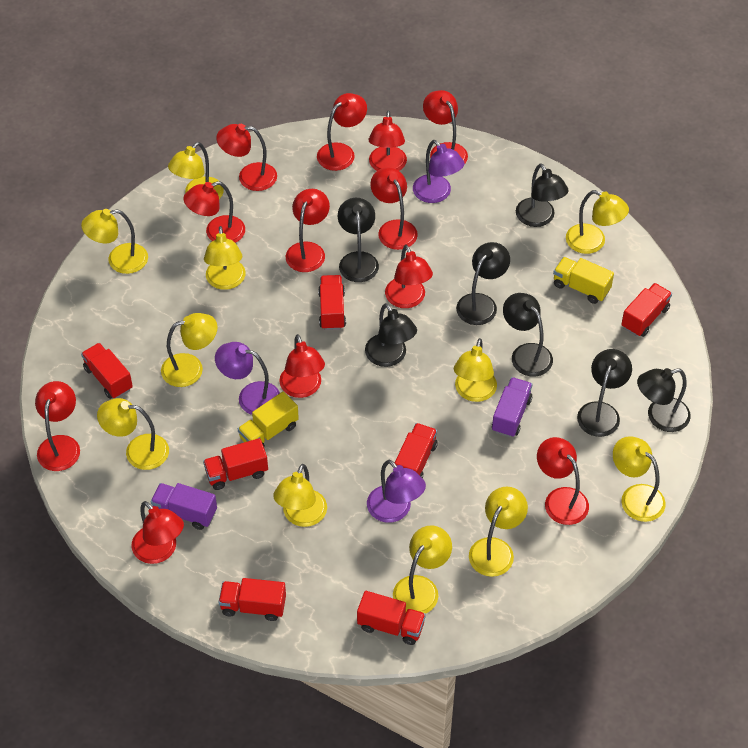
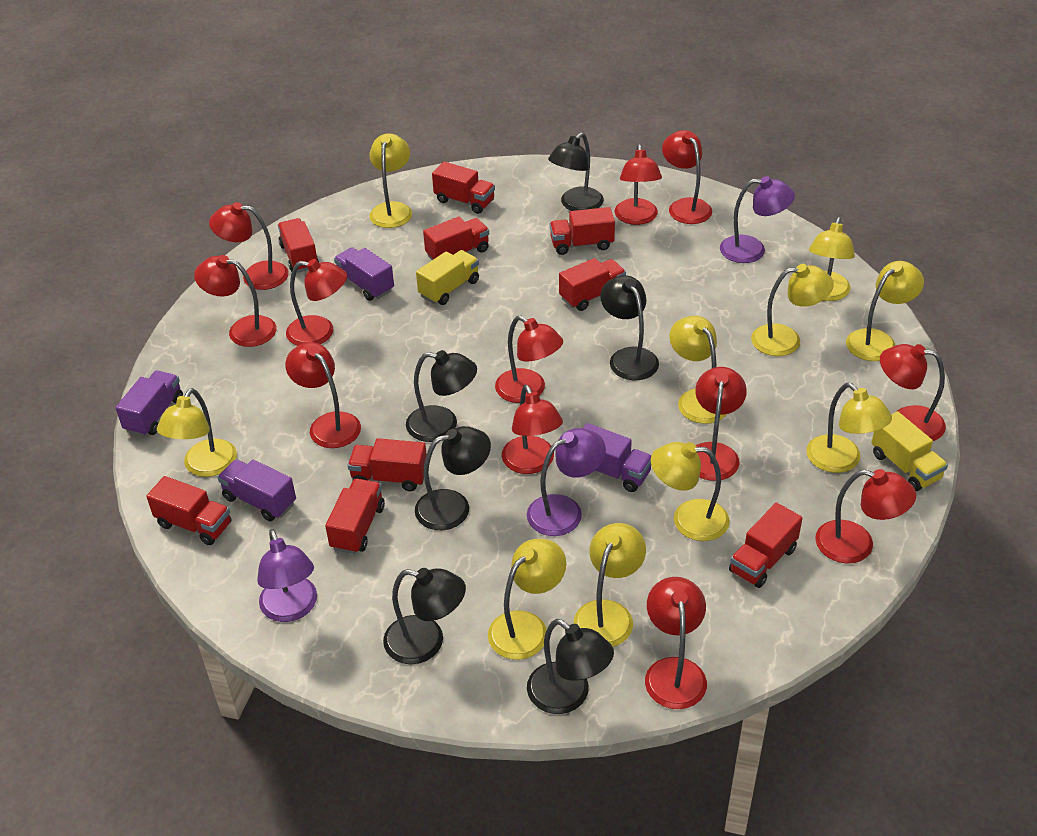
black lamp: 7 -> 6
purple truck: 2 -> 4
red truck: 7 -> 9
yellow lamp: 11 -> 10

